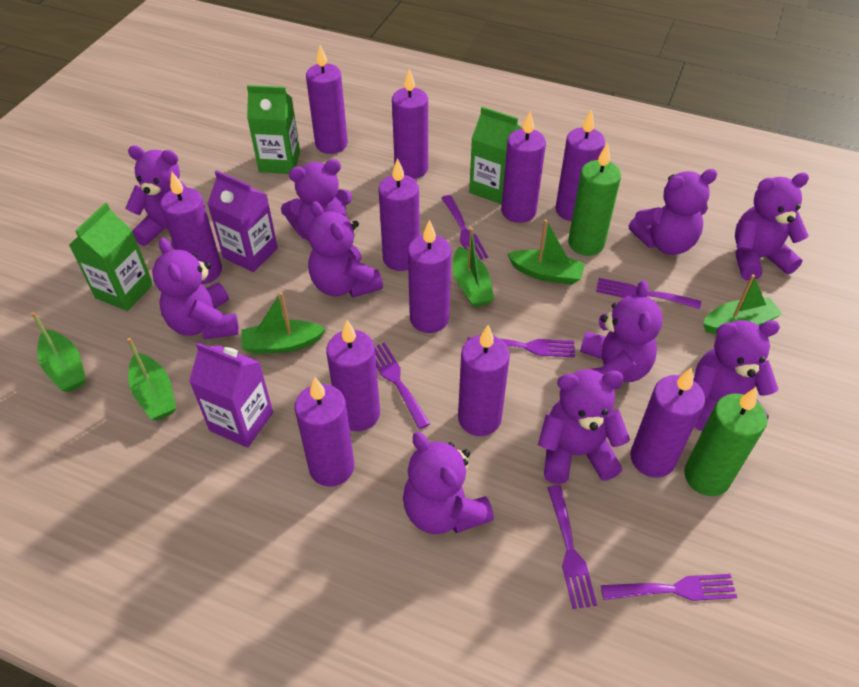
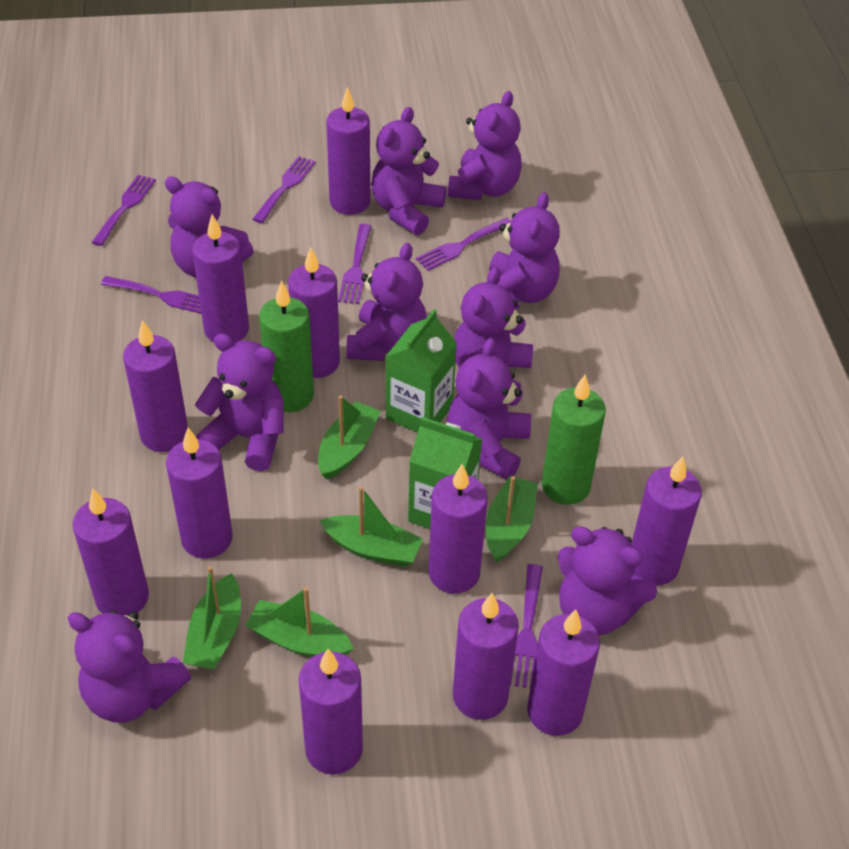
green boat: 6 -> 5
green carton: 3 -> 2
purple carton: 2 -> 0

